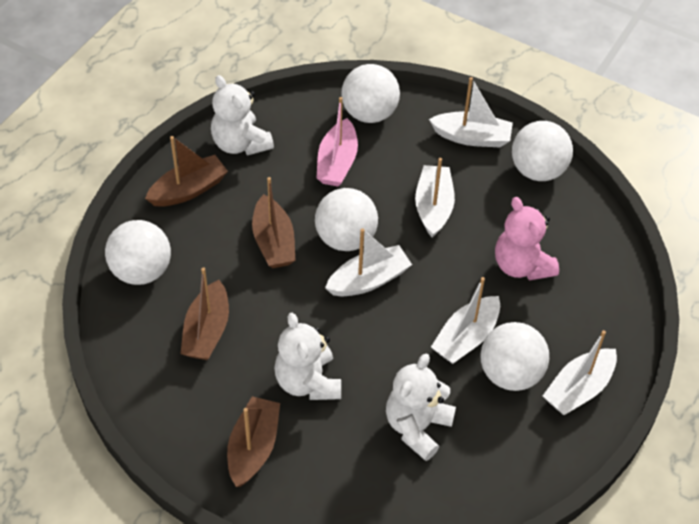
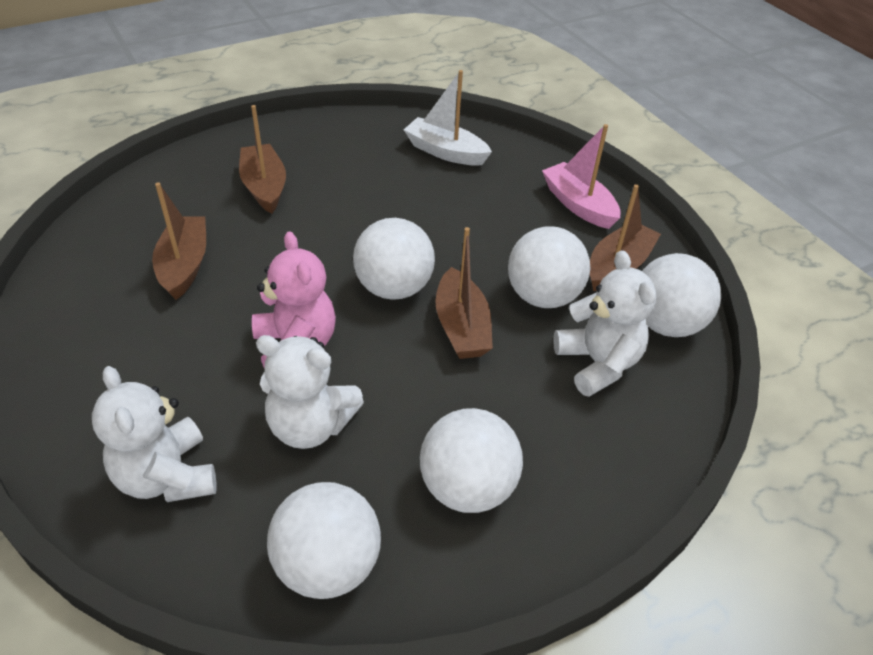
white boat: 5 -> 1

